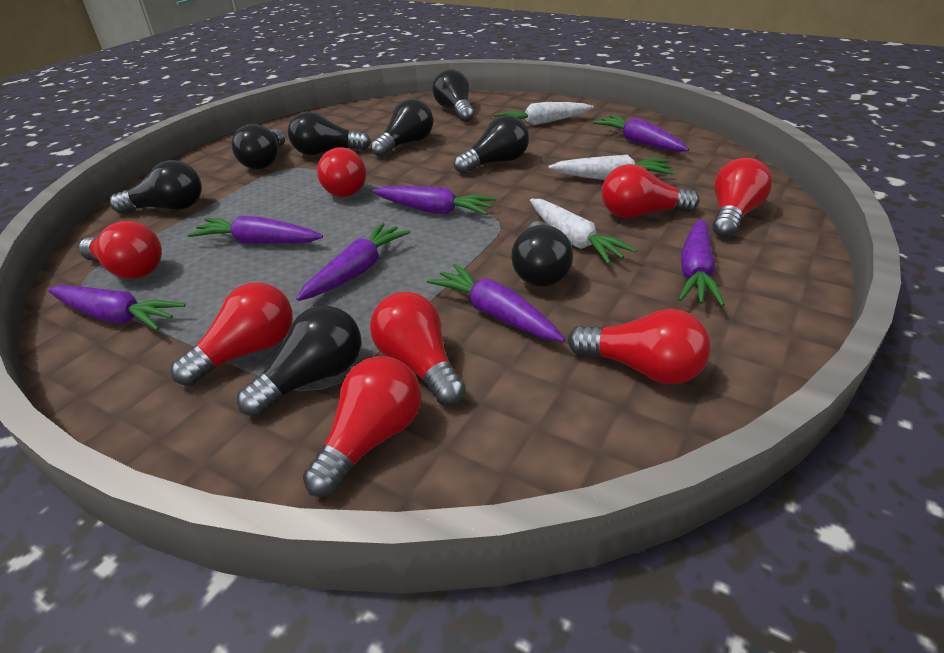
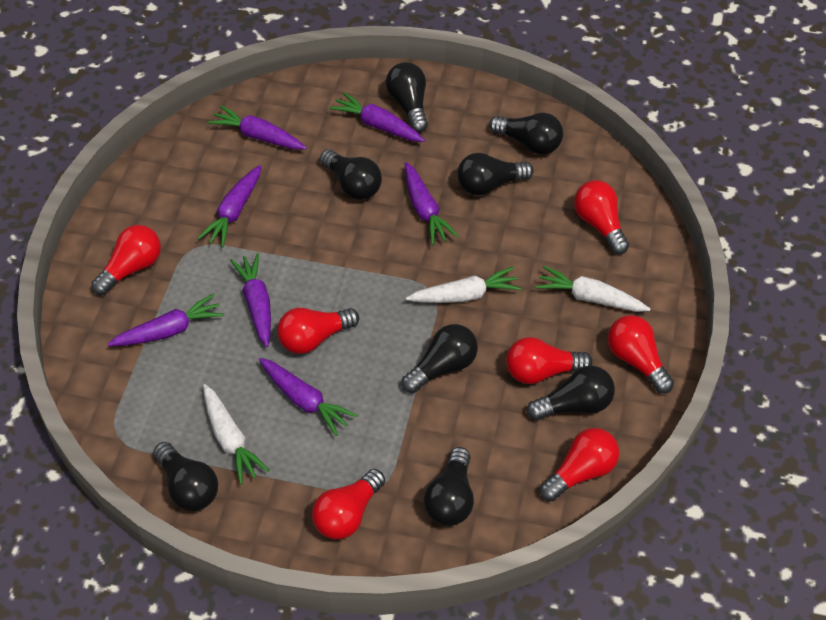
red light bulb: 8 -> 7

